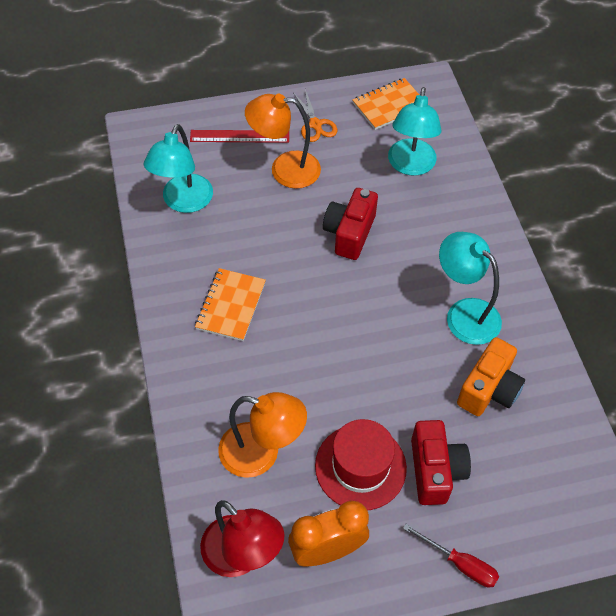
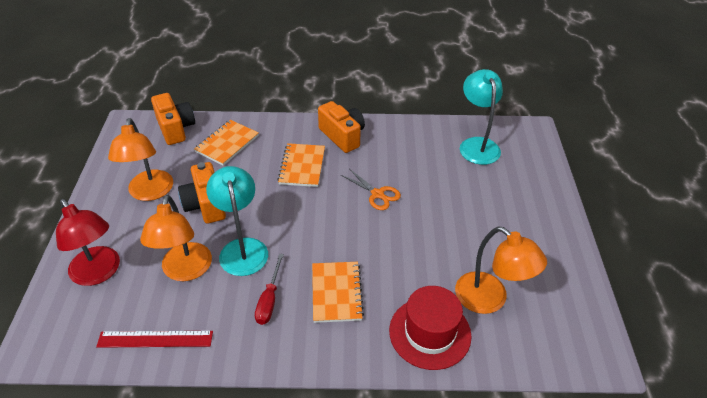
orange camera: 1 -> 3
orange clock: 1 -> 0
orange lamp: 2 -> 3
orange notebook: 2 -> 3
red camera: 2 -> 0
turquoise lamp: 3 -> 2

